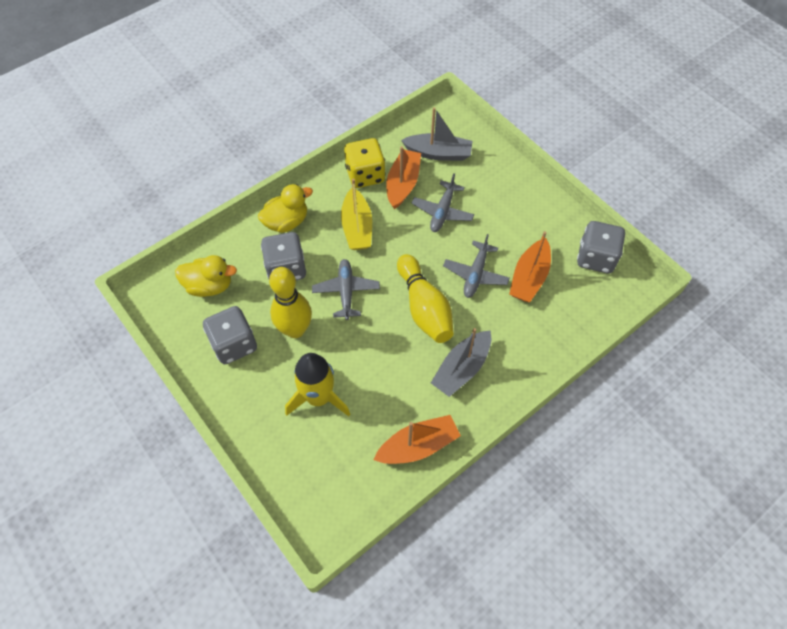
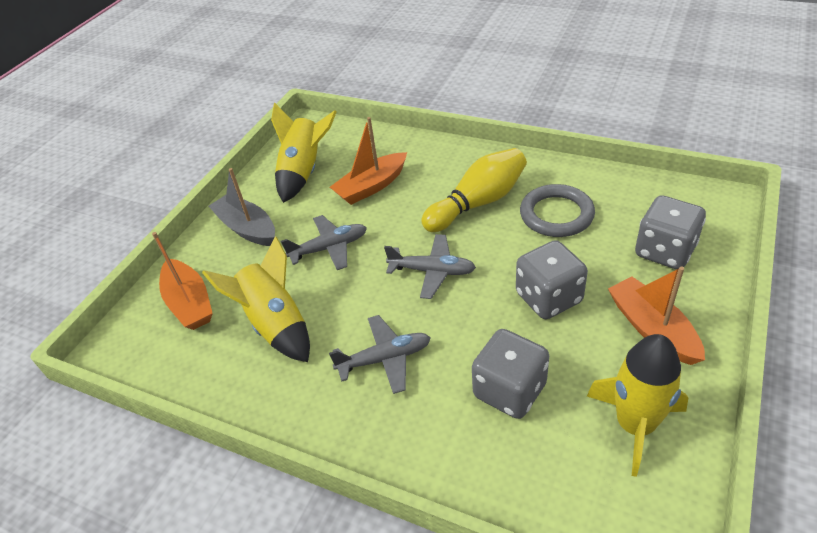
grey boat: 2 -> 1
grey ring: 0 -> 1
yellow boat: 1 -> 0
yellow bowling pin: 2 -> 1
yellow dice: 1 -> 0
yellow duck: 2 -> 0
yellow rocket: 1 -> 3

